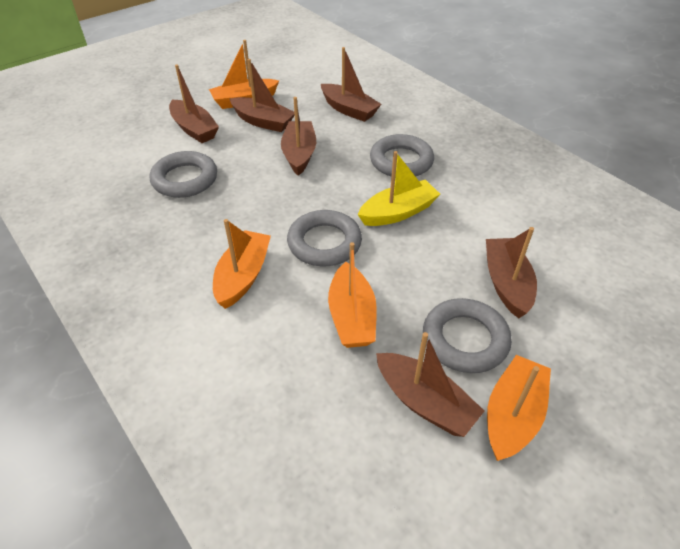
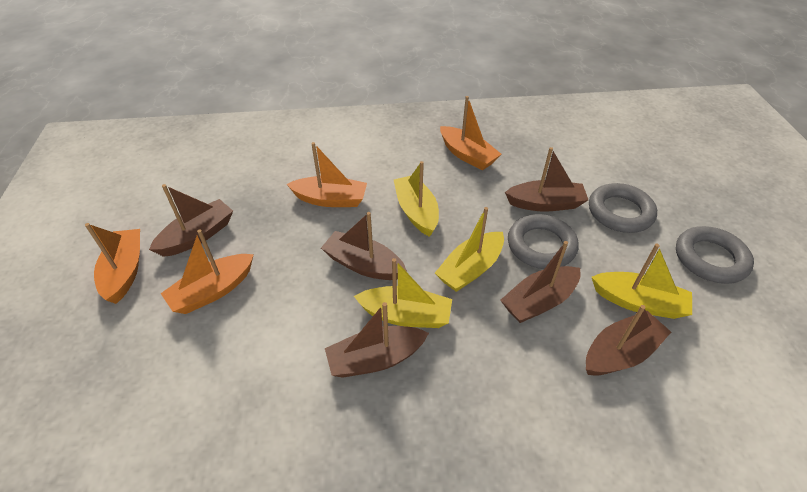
grey ring: 4 -> 3
yellow boat: 1 -> 4

